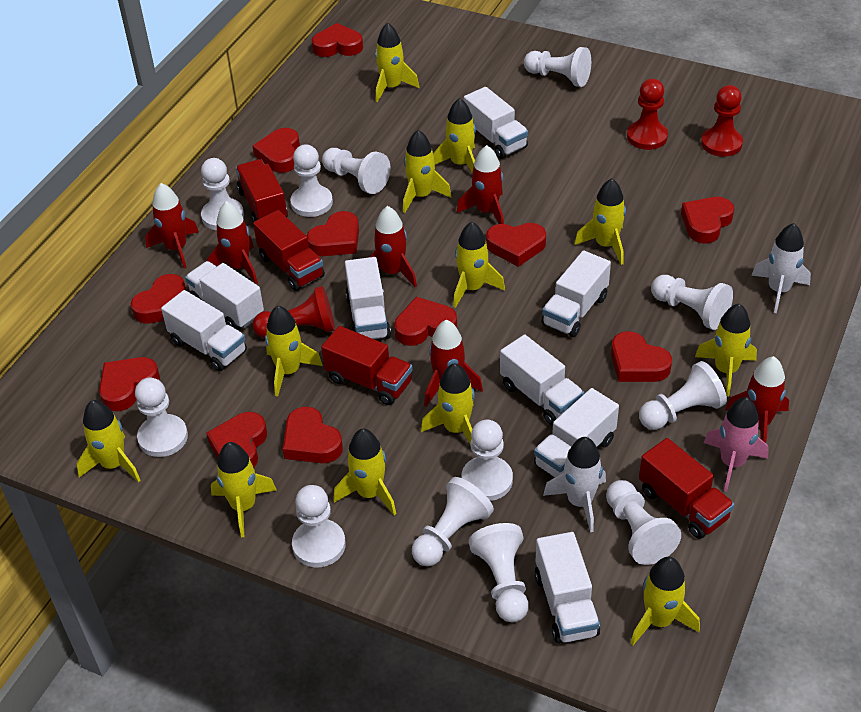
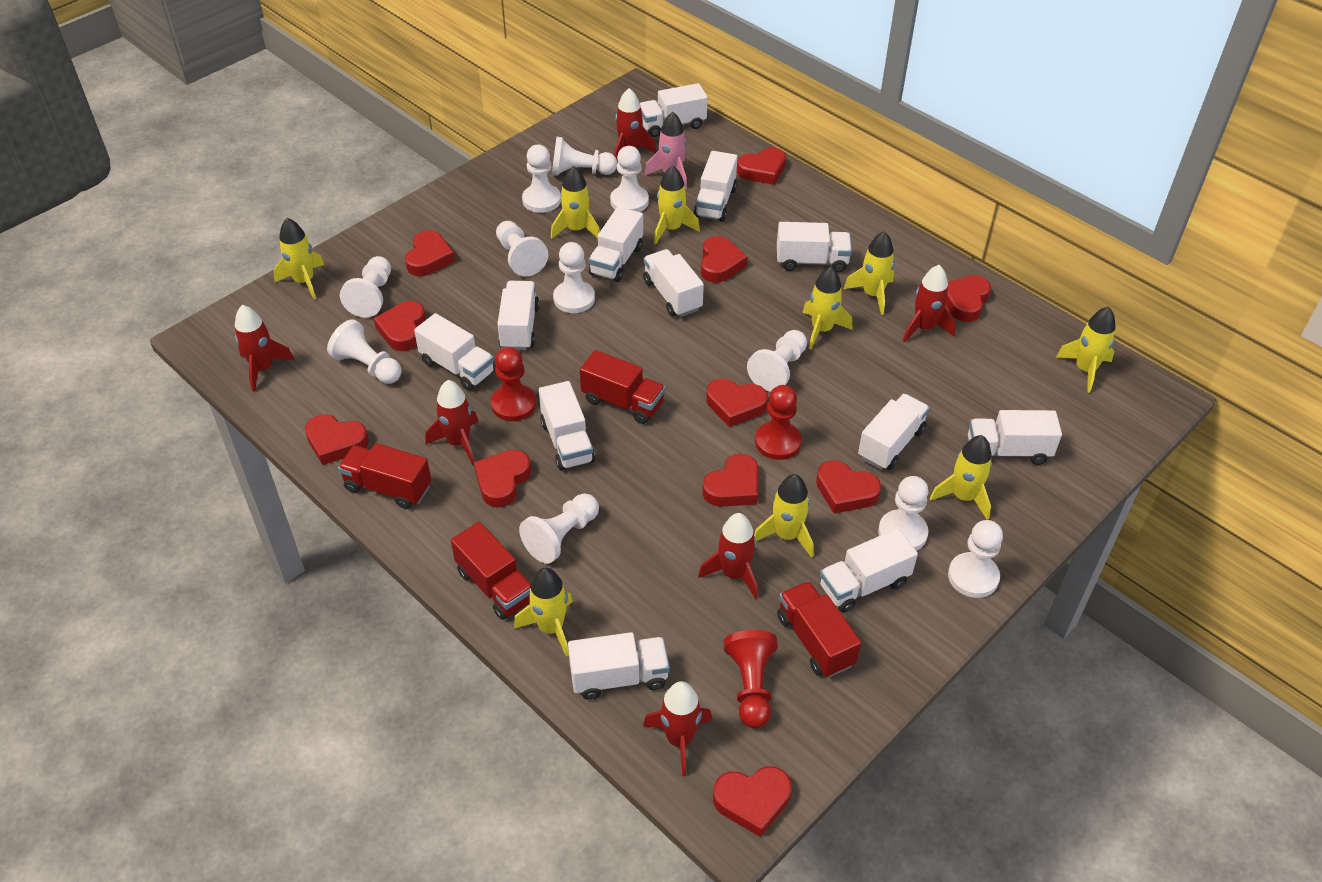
white pawn: 12 -> 11
white rocket: 2 -> 0
white truck: 8 -> 12
yellow rocket: 12 -> 9

